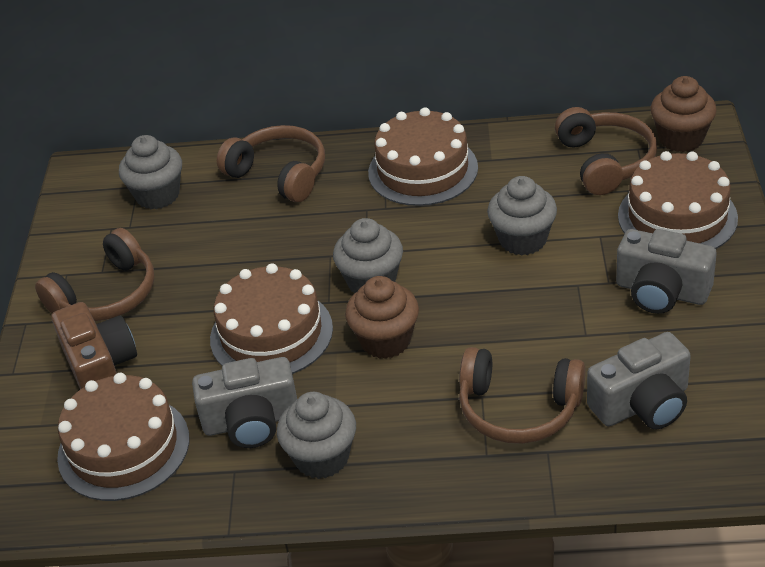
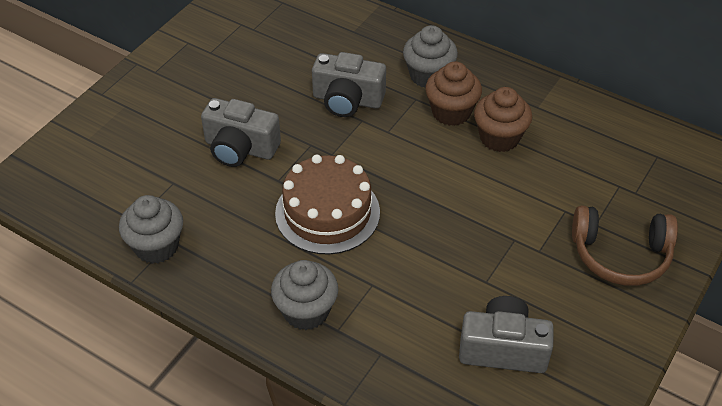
brown cake: 4 -> 1
brown camera: 1 -> 0
brown headphones: 4 -> 1
grey cupcake: 4 -> 3

